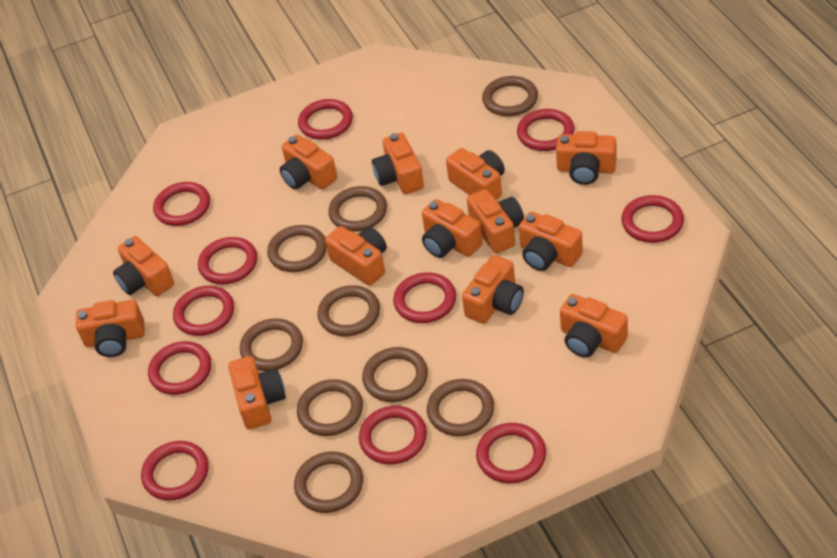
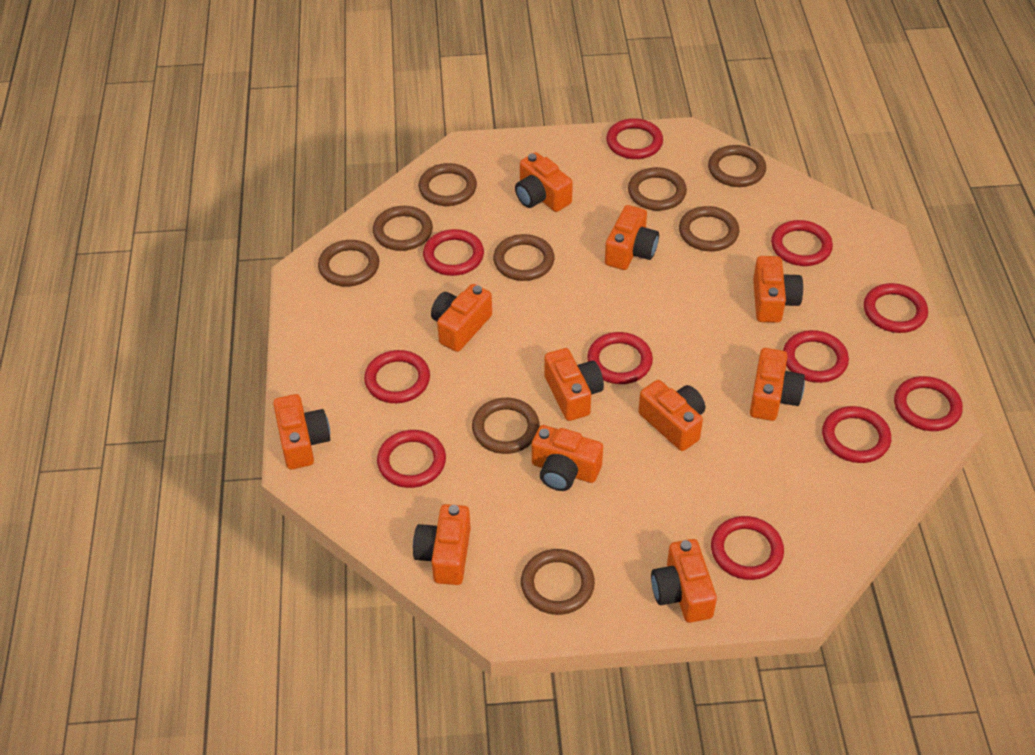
orange camera: 13 -> 11

